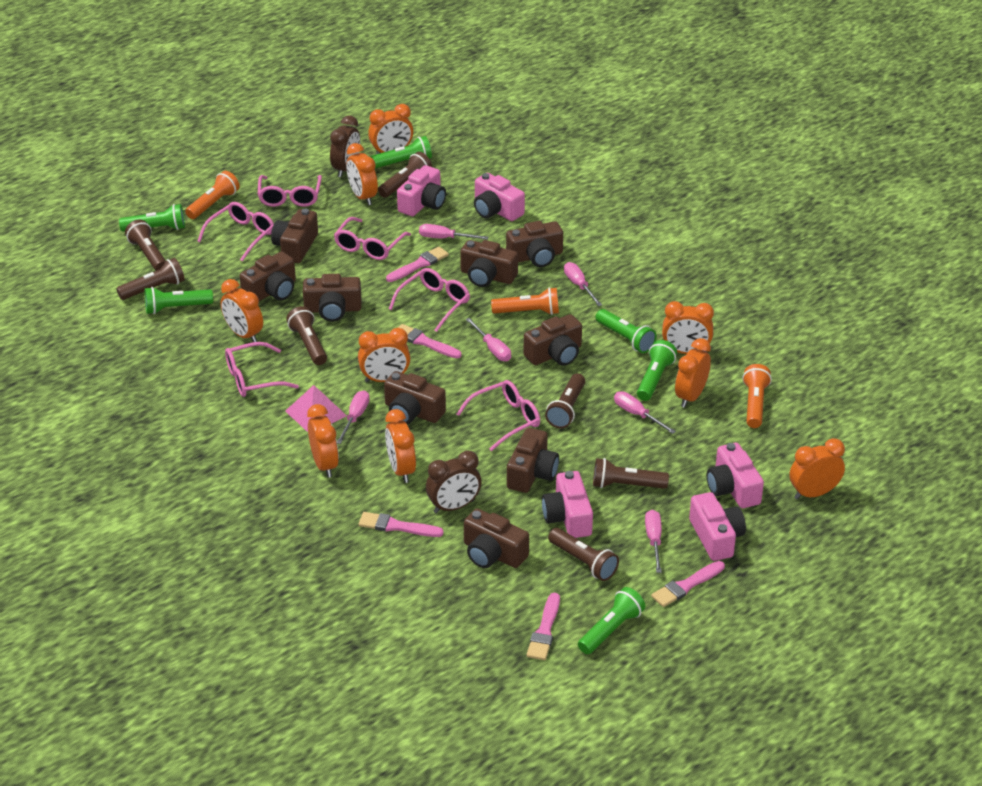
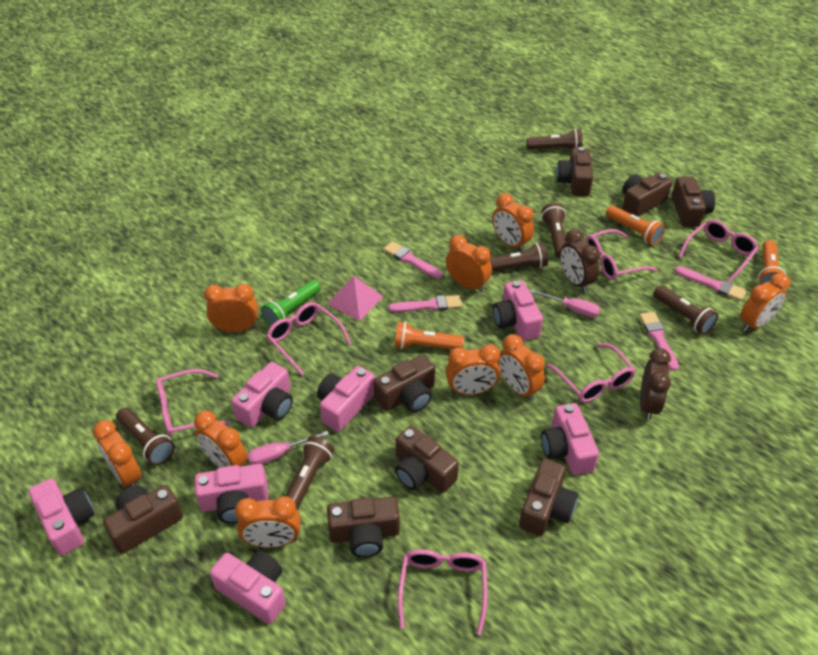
brown camera: 9 -> 8
brown flashlight: 7 -> 6
green flashlight: 6 -> 1
pink brush: 5 -> 4
pink camera: 5 -> 7
pink screwdriver: 6 -> 2

